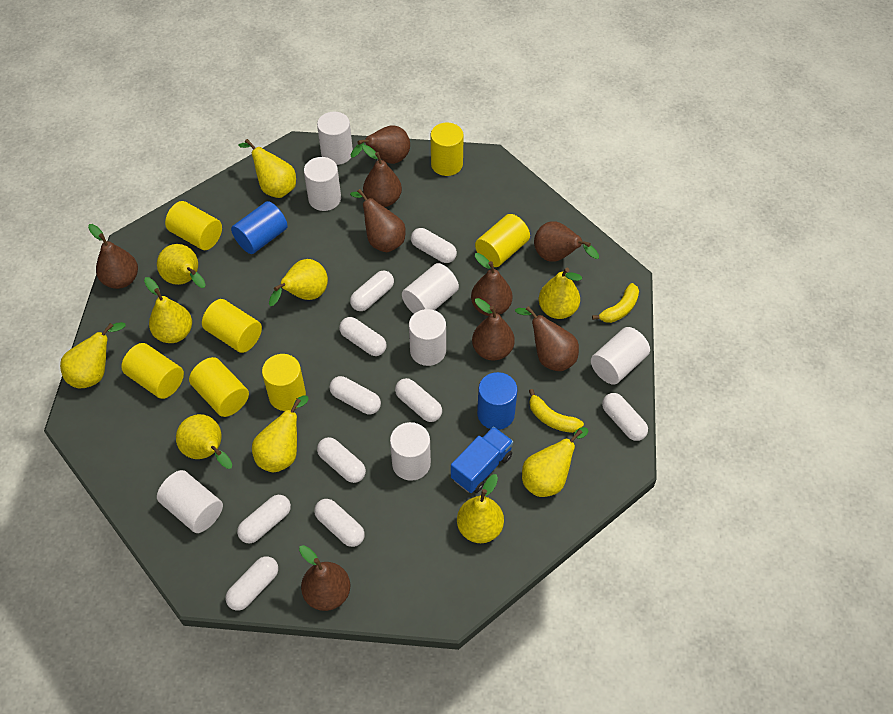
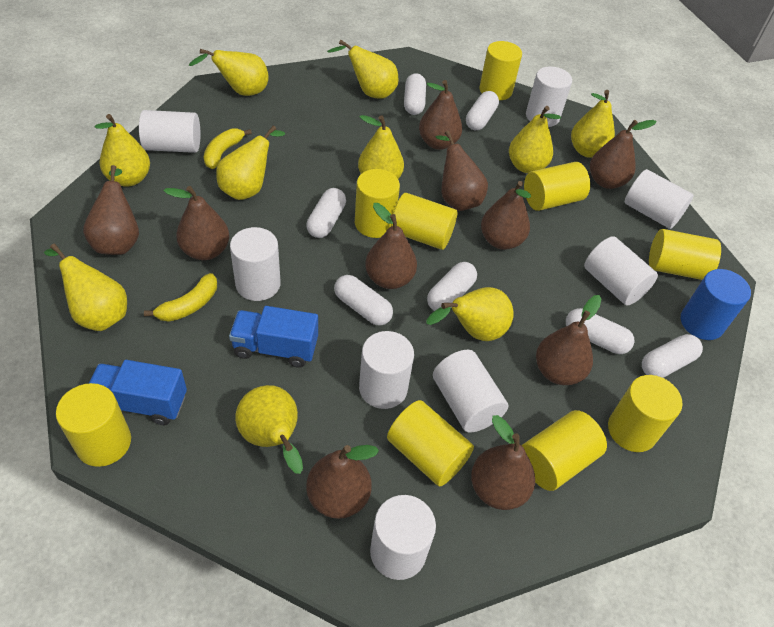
blue cylinder: 2 -> 1
blue truck: 1 -> 2
brown pear: 9 -> 10
white capsule: 10 -> 7
white cylinder: 7 -> 8
yellow cylinder: 7 -> 9

